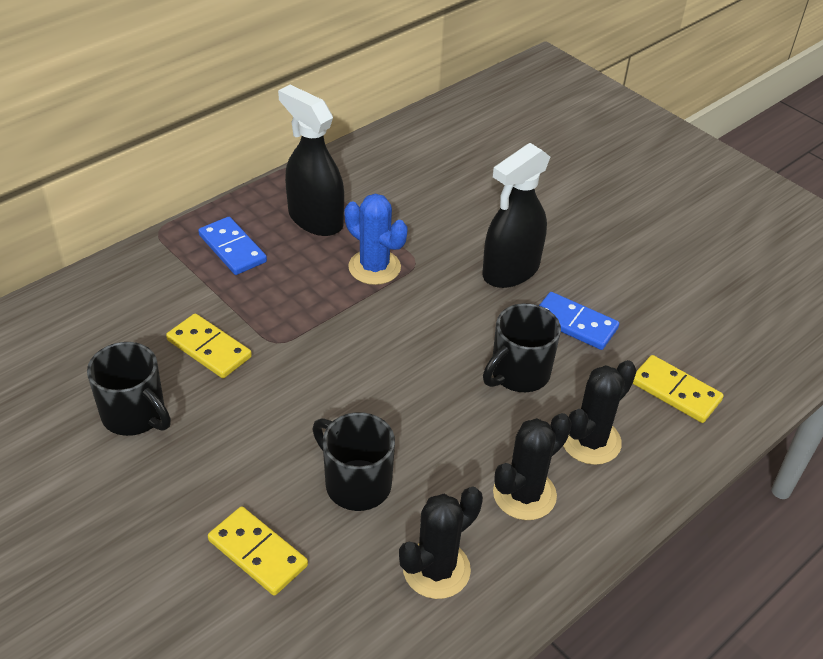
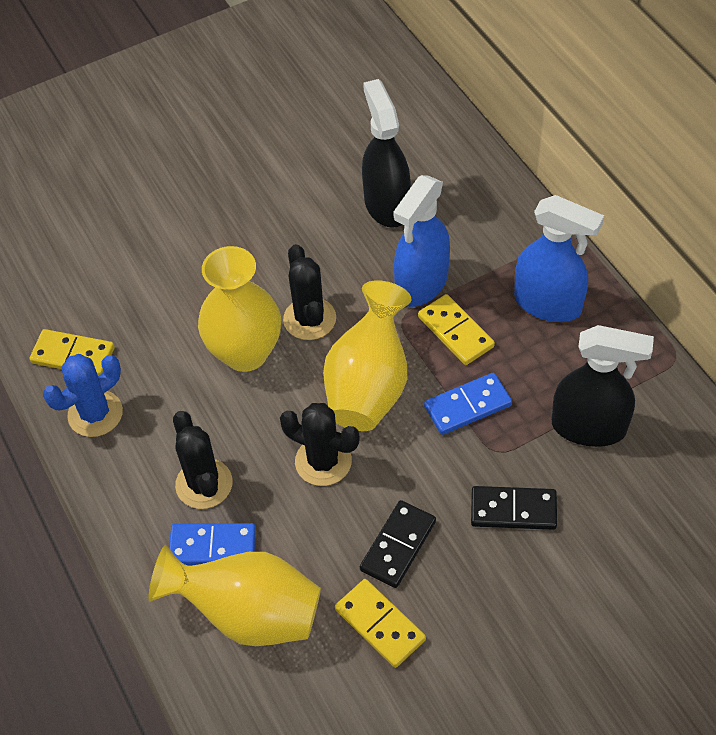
black domino: 0 -> 2
black mug: 3 -> 0
blue spray bottle: 0 -> 2
yellow vase: 0 -> 3

